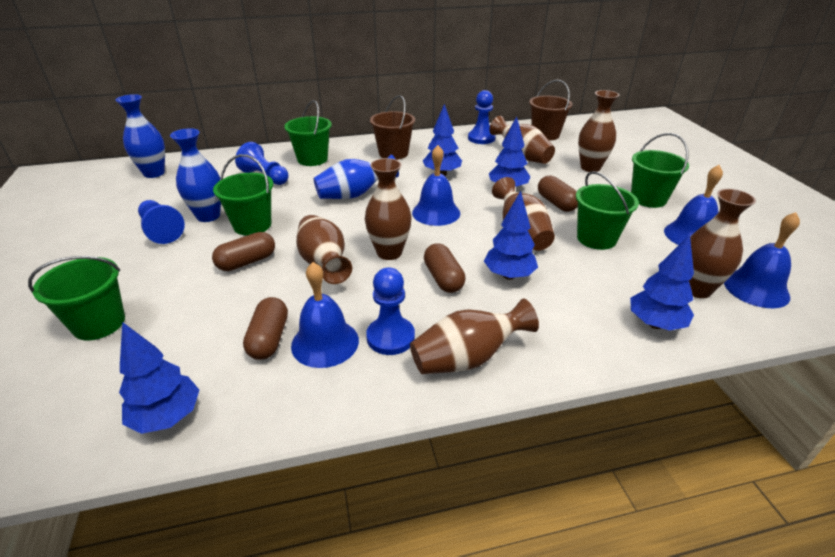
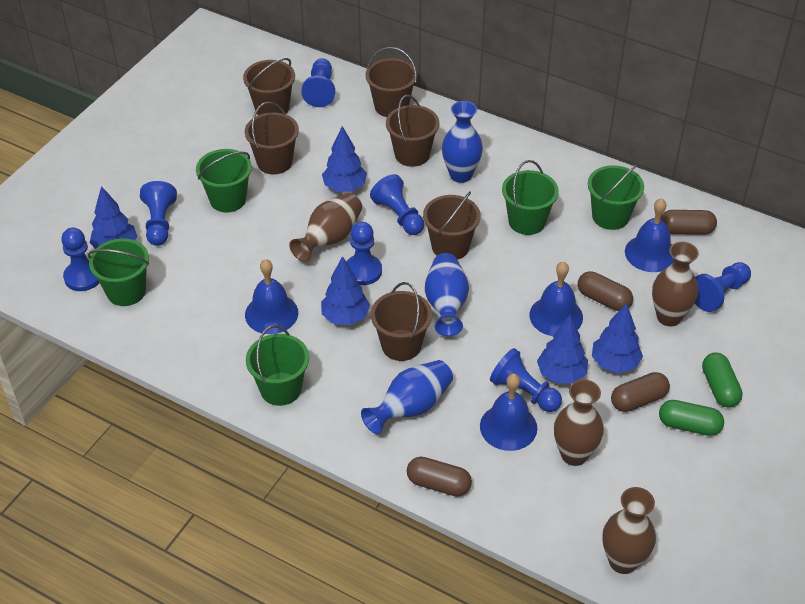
blue pawn: 4 -> 7
brown bucket: 2 -> 6
brown vase: 7 -> 4
green capsule: 0 -> 2

